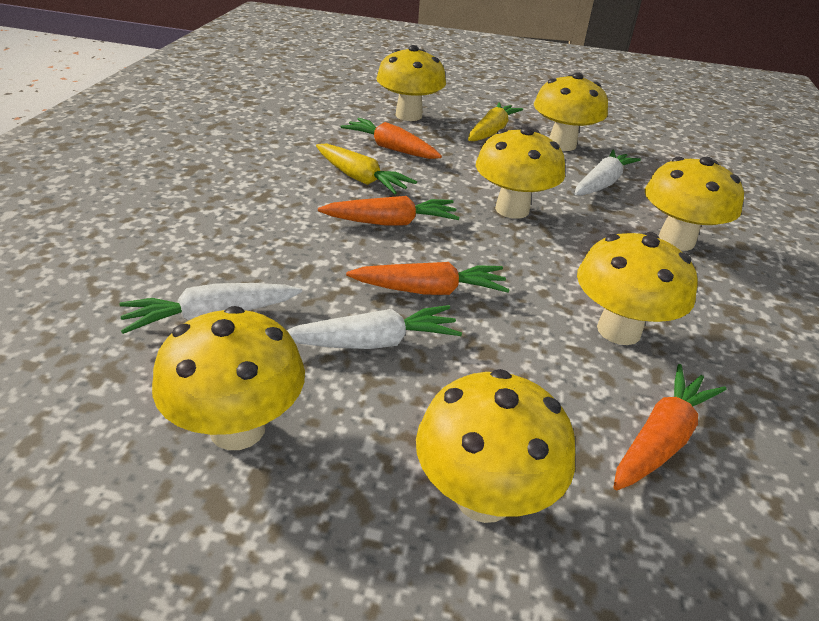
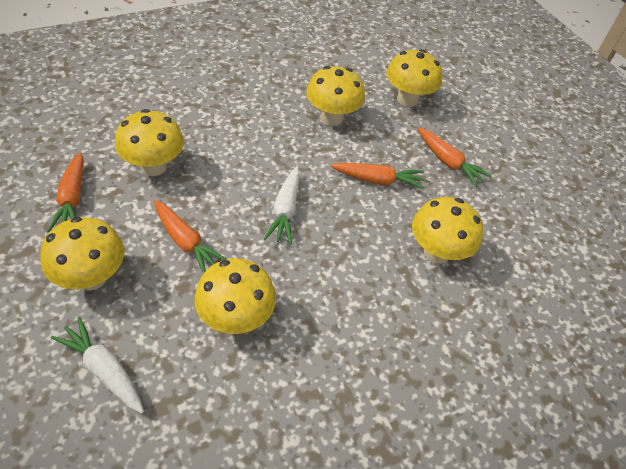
white carrot: 3 -> 2
yellow carrot: 2 -> 0
yellow mushroom: 7 -> 6

